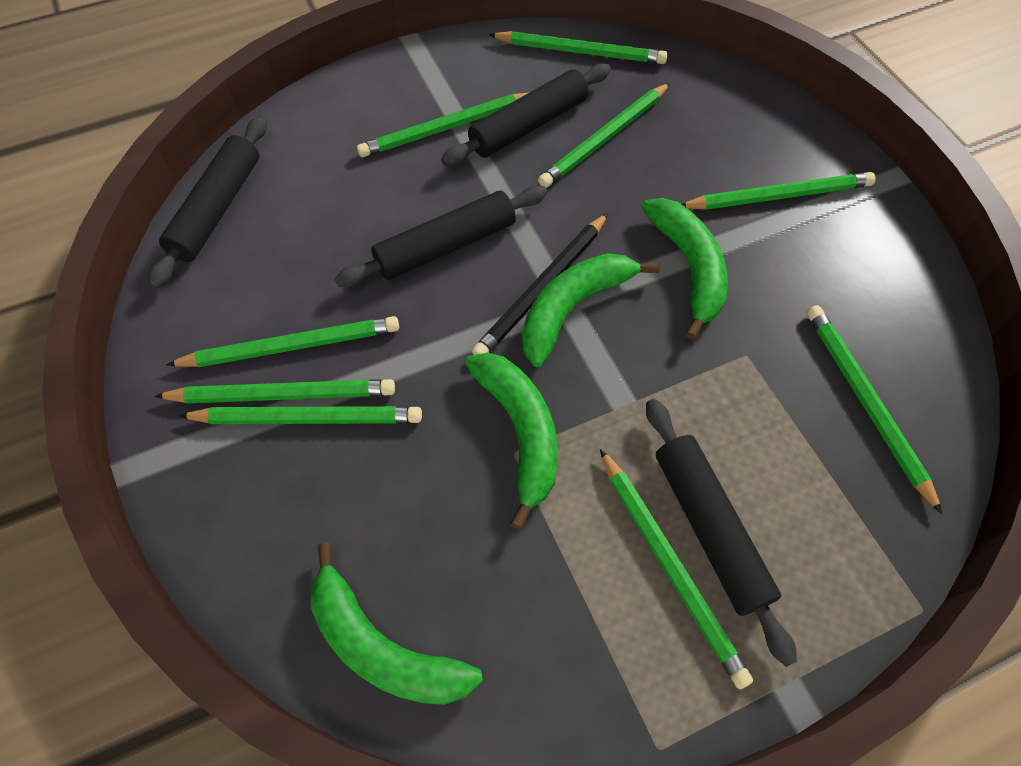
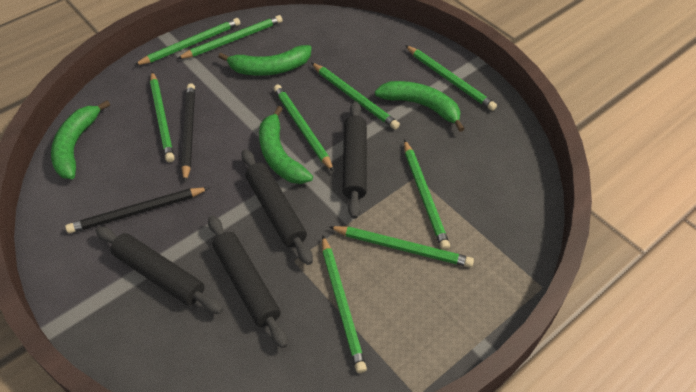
black pencil: 1 -> 2

